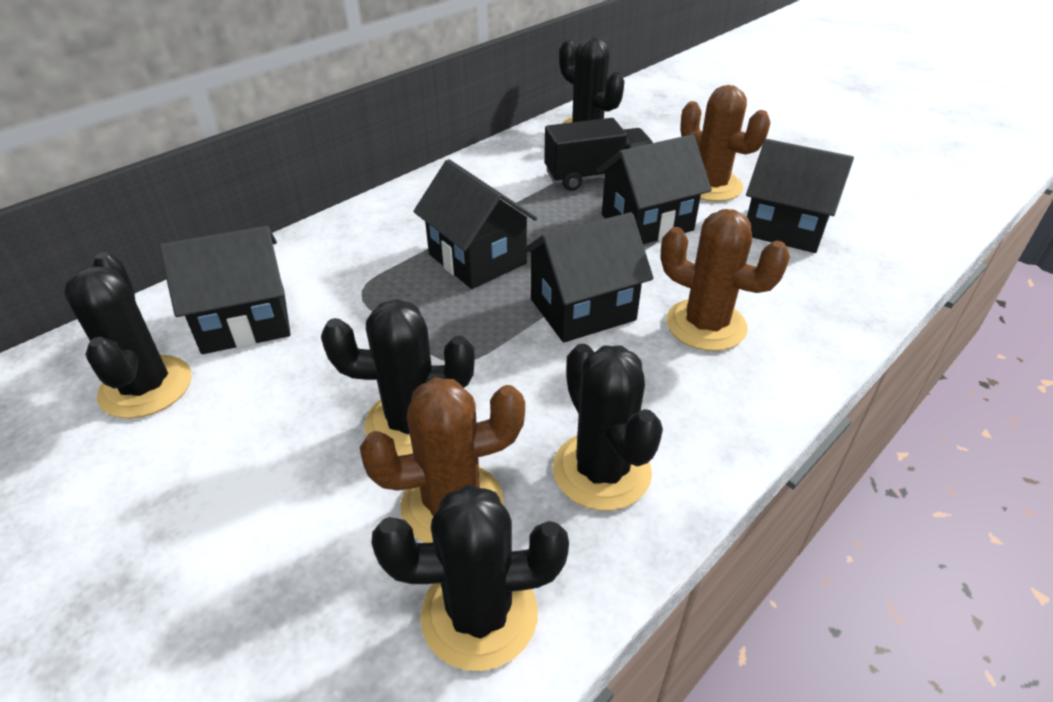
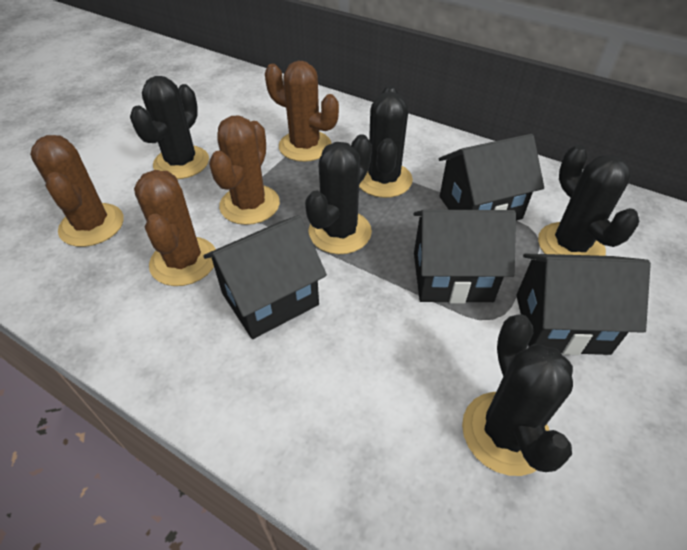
black house: 5 -> 4
black truck: 1 -> 0
brown cactus: 3 -> 4

